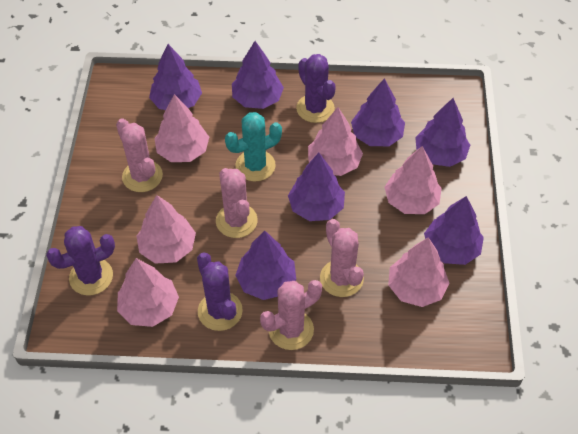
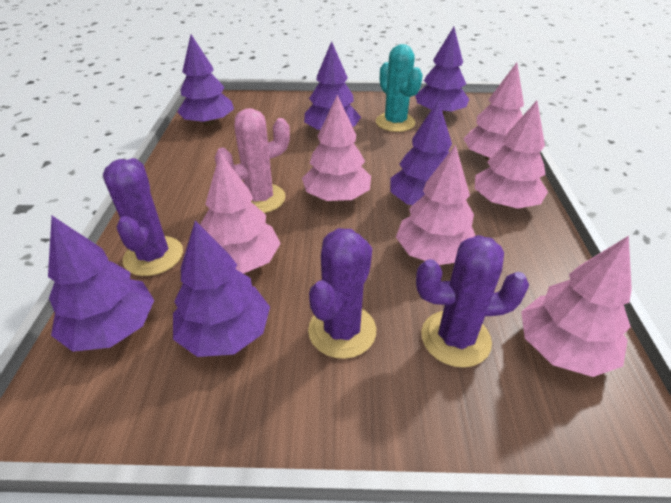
pink cactus: 4 -> 1
purple tree: 7 -> 6

